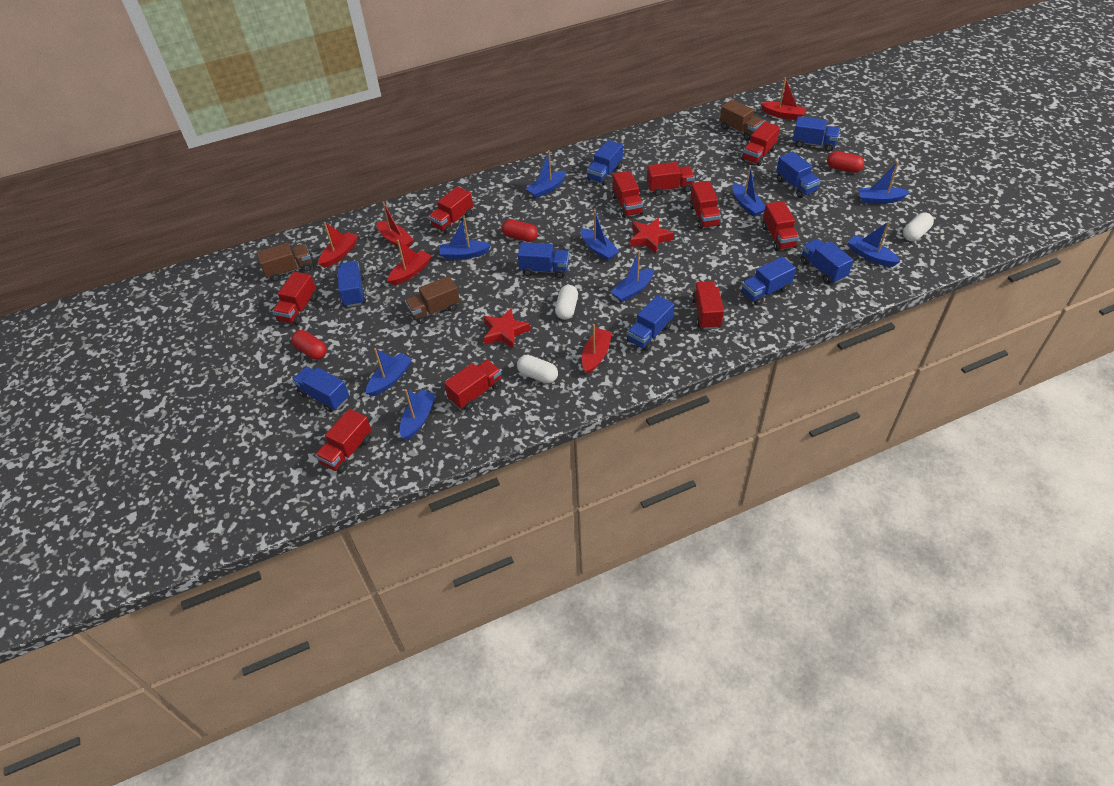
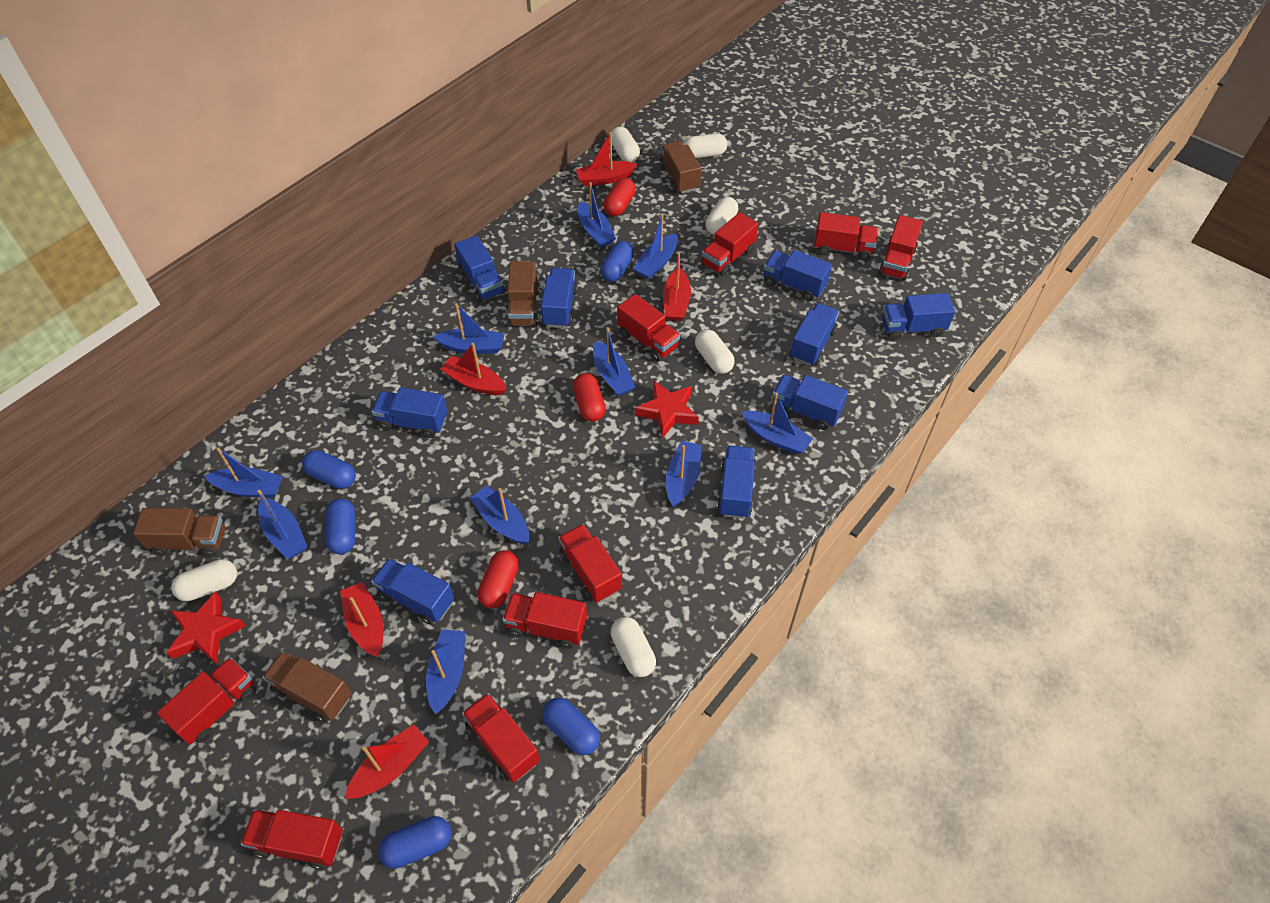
blue boat: 9 -> 10
blue capsule: 0 -> 5
brown truck: 3 -> 4
red truck: 10 -> 9
white capsule: 3 -> 6

